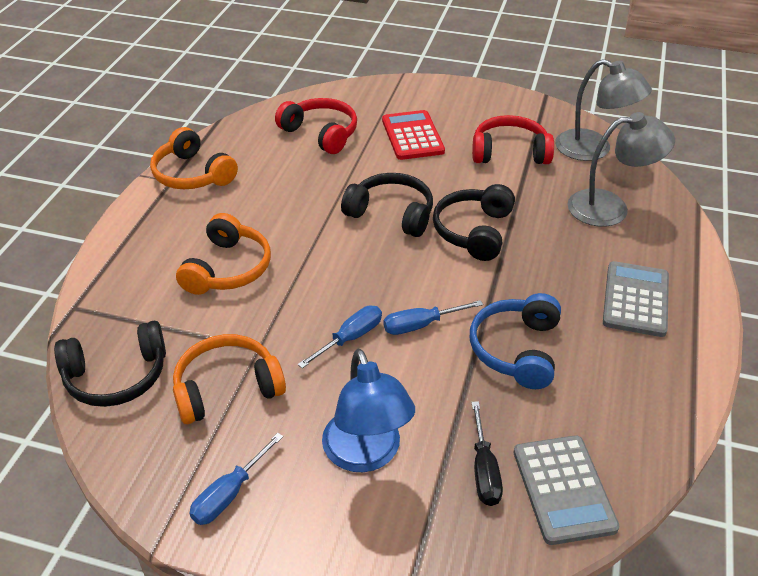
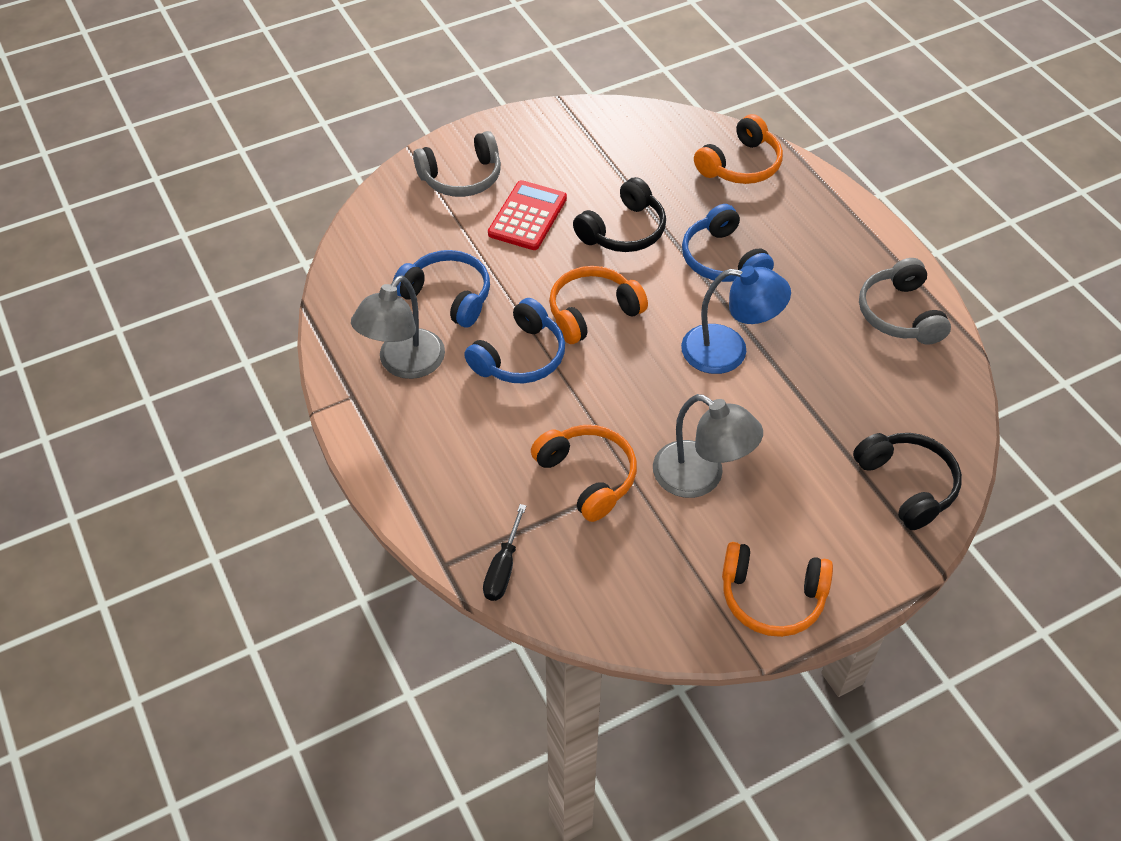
black headphones: 3 -> 2
blue headphones: 1 -> 3
blue screwdriver: 3 -> 0
grey calculator: 2 -> 0
grey headphones: 0 -> 2
orange headphones: 3 -> 4
red headphones: 2 -> 0

